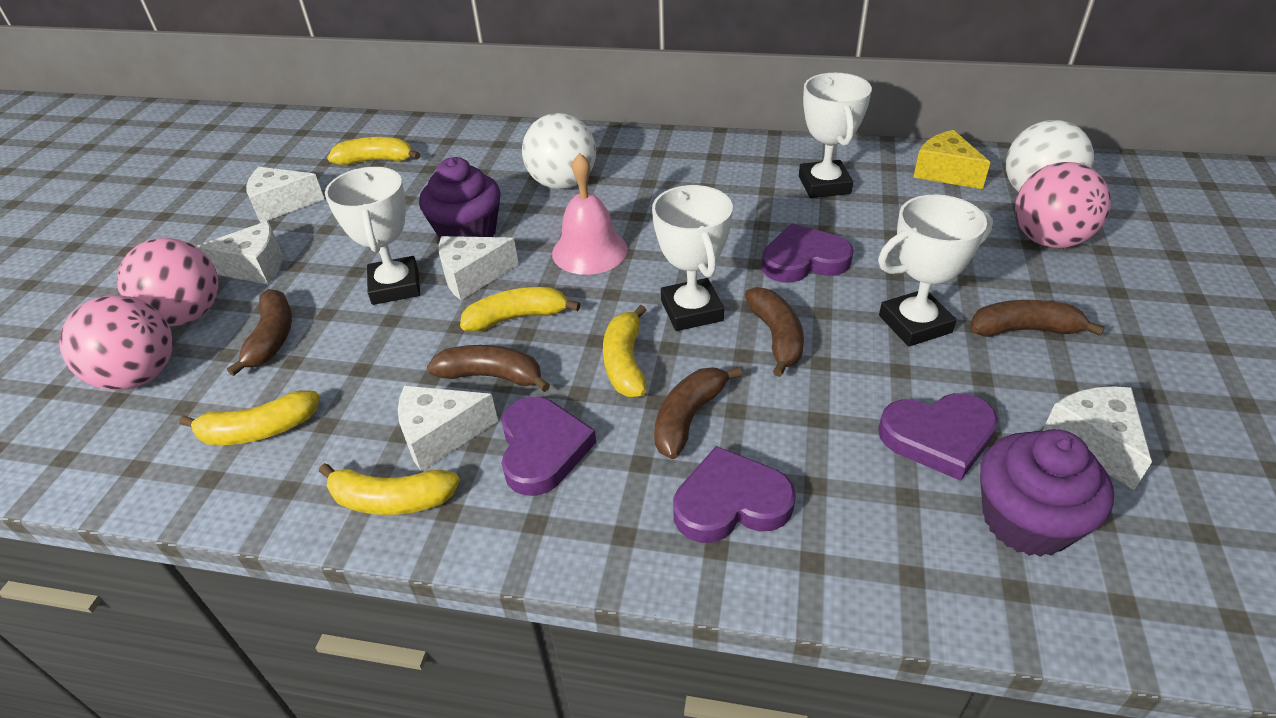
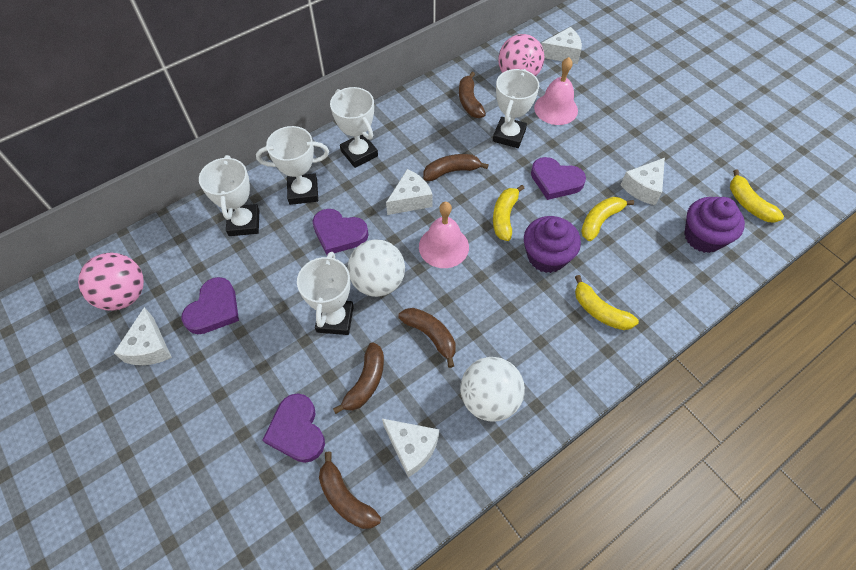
pink ball: 3 -> 2
pink bell: 1 -> 2
white trophy: 4 -> 5
yellow banana: 5 -> 4
yellow cheese: 1 -> 0

